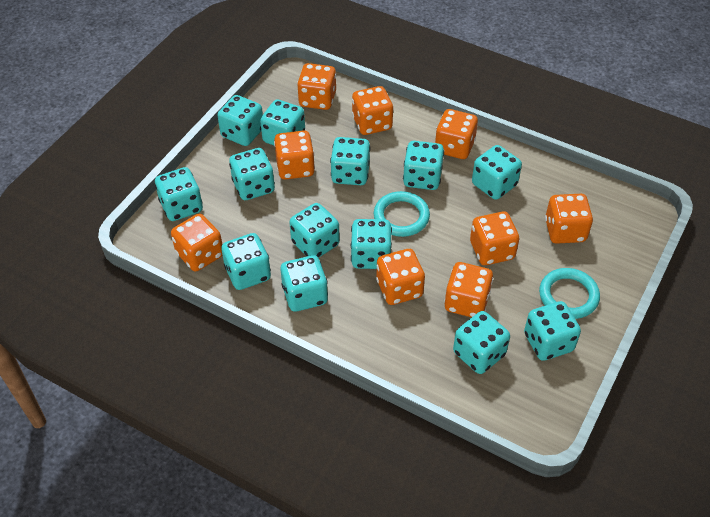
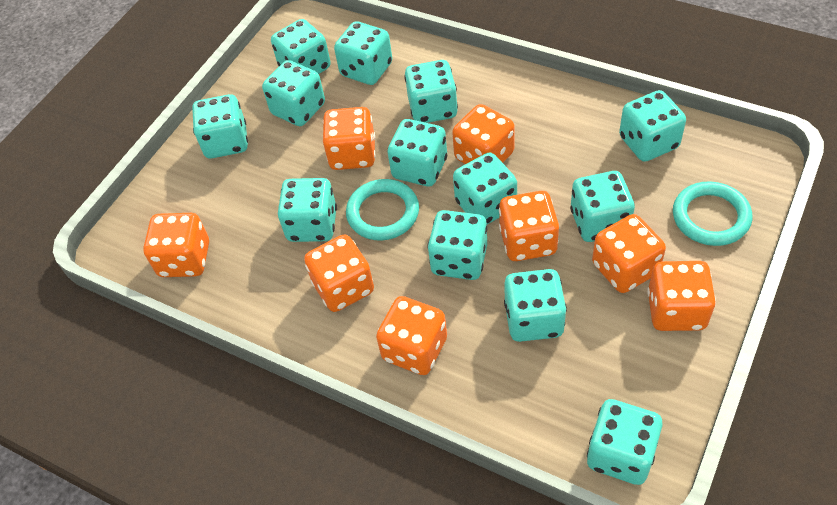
orange dice: 9 -> 8

